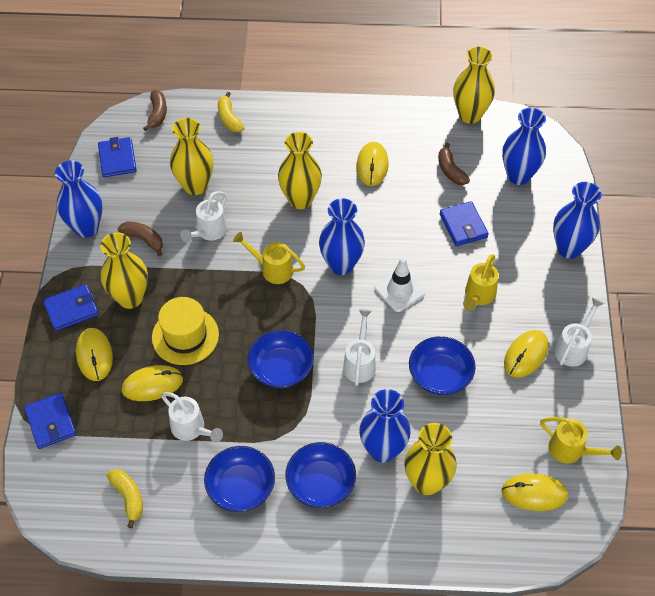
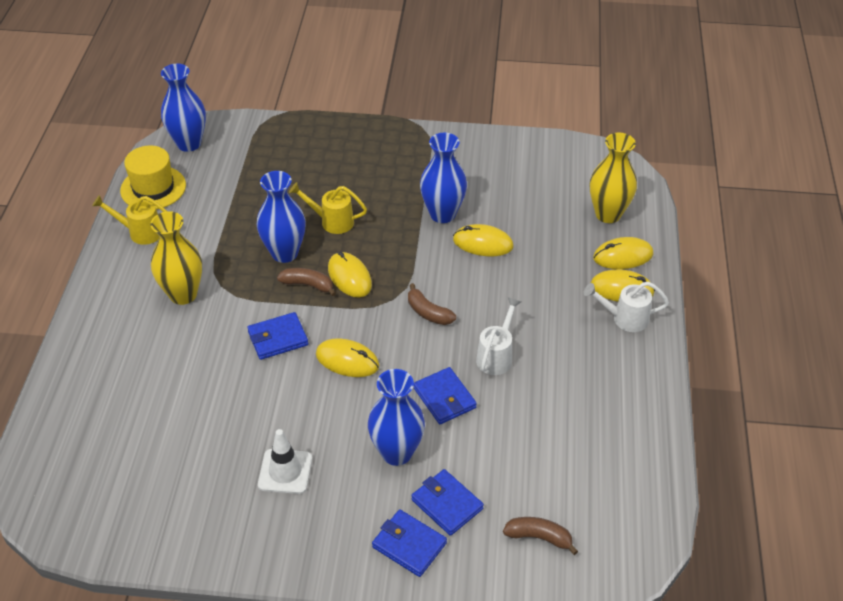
blue bowl: 4 -> 0
blue vase: 5 -> 4
white watering can: 4 -> 2
yellow banana: 2 -> 0
yellow vase: 5 -> 2
yellow watering can: 3 -> 2

